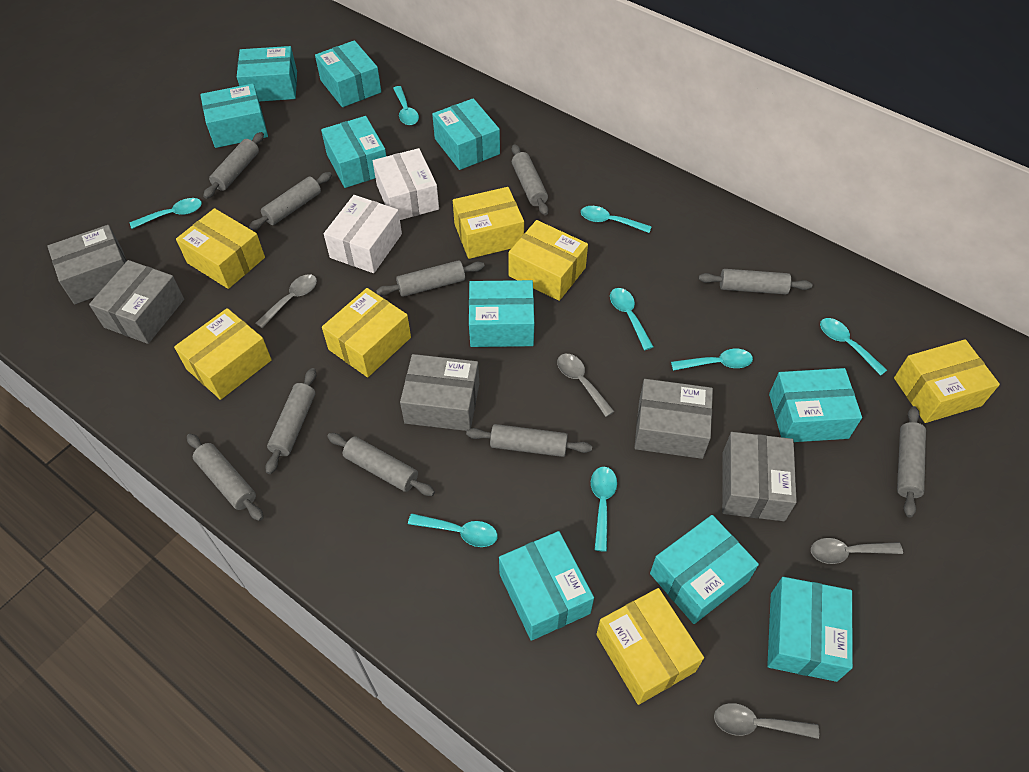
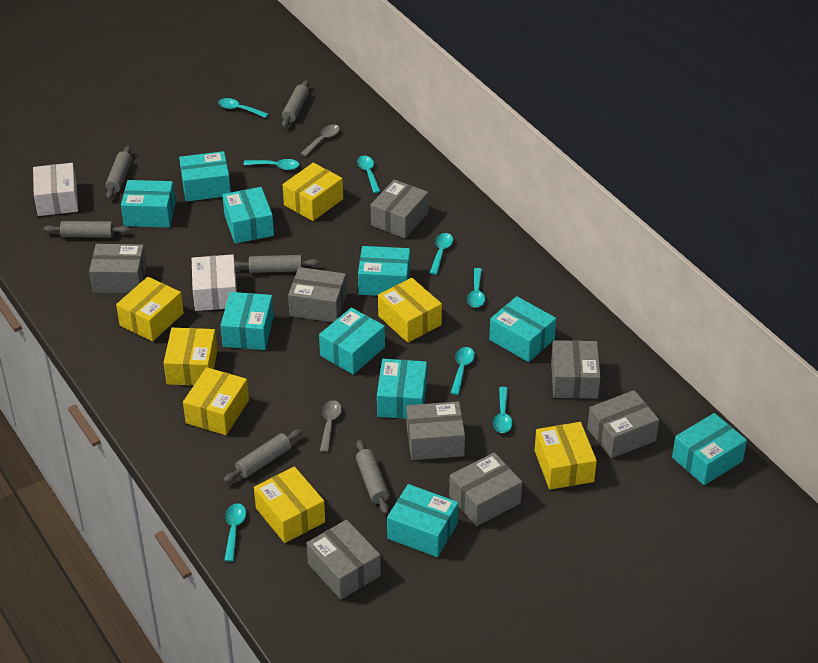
grey box: 5 -> 8
grey rolling pin: 10 -> 6
grey spoon: 4 -> 2

